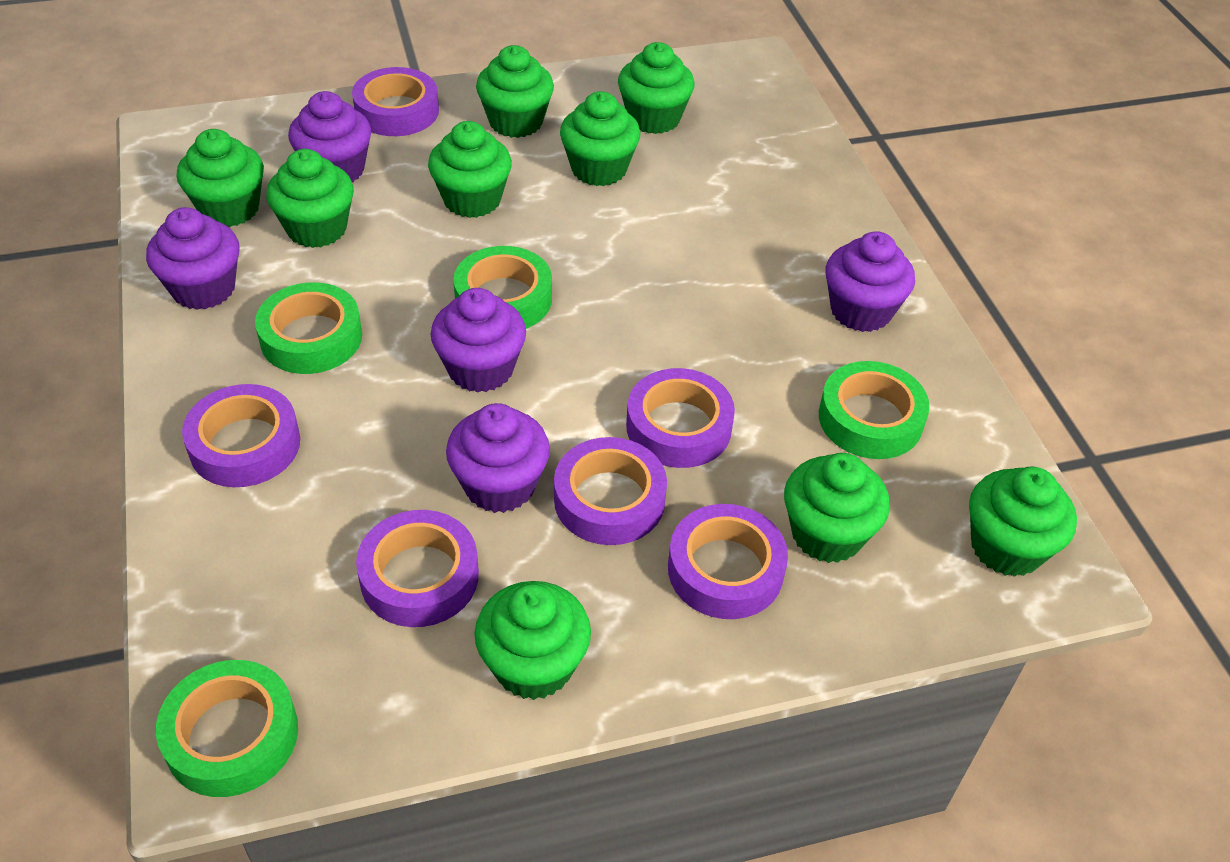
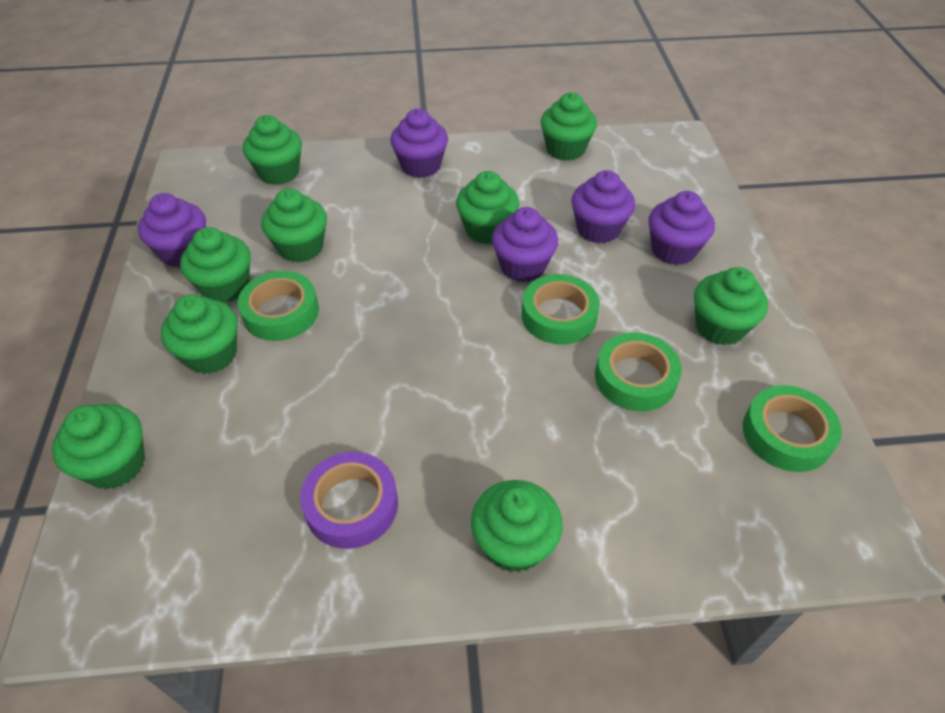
purple tape: 6 -> 1

